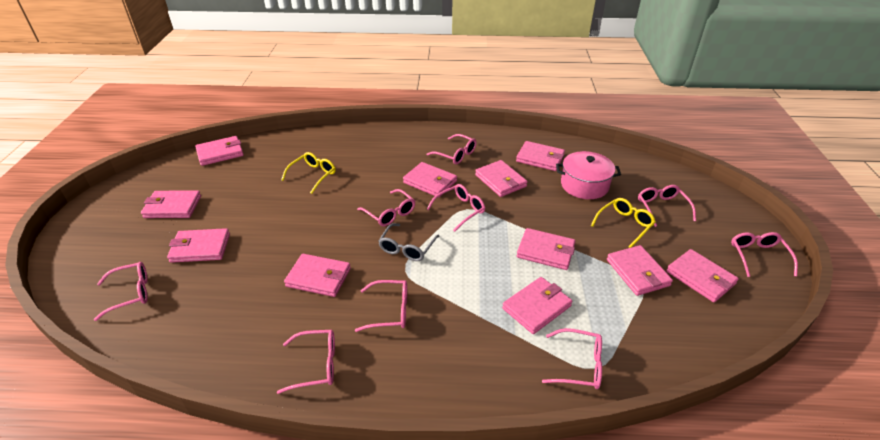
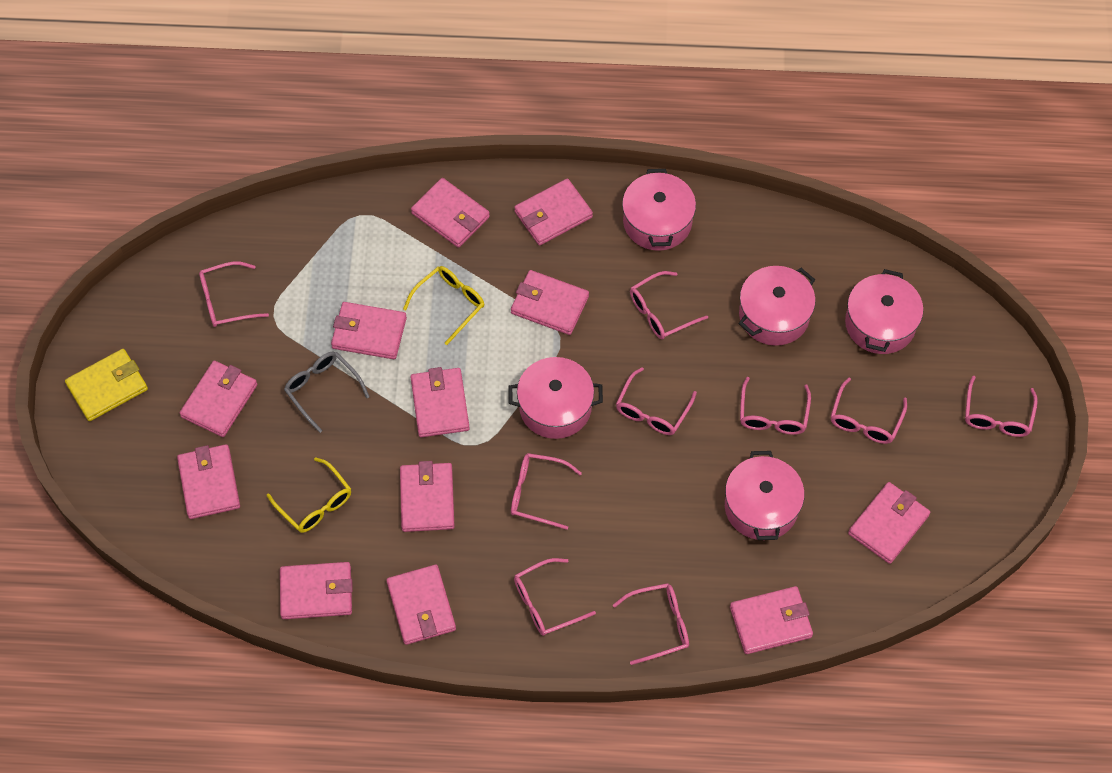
pink pot: 1 -> 5
pink wallet: 11 -> 12
yellow wallet: 0 -> 1

